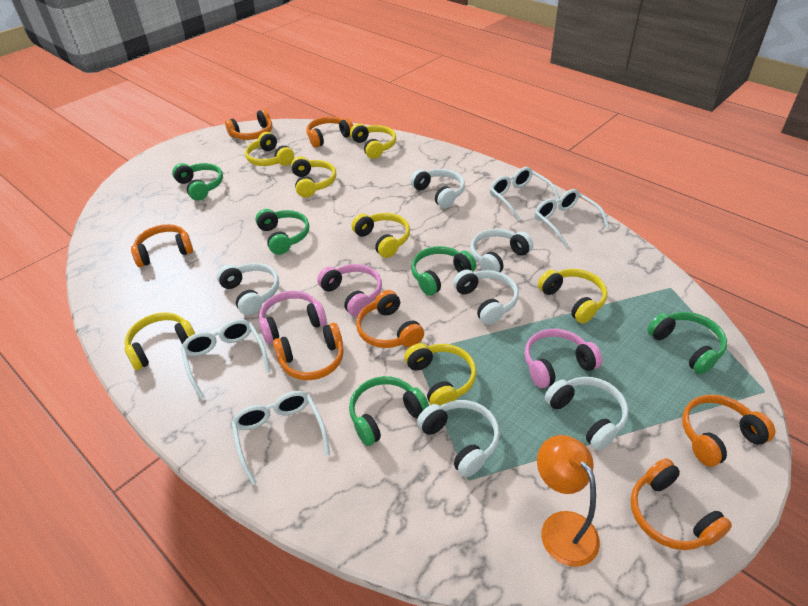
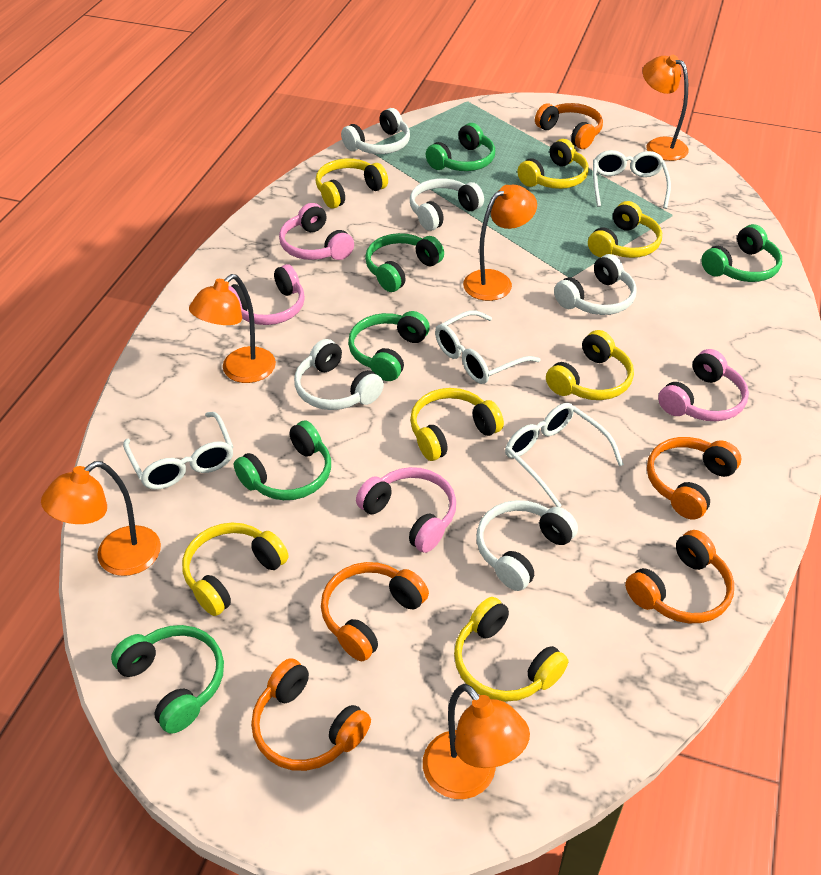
green headphones: 5 -> 6
orange headphones: 7 -> 5
orange lamp: 1 -> 5
pink headphones: 3 -> 4
white headphones: 6 -> 5

